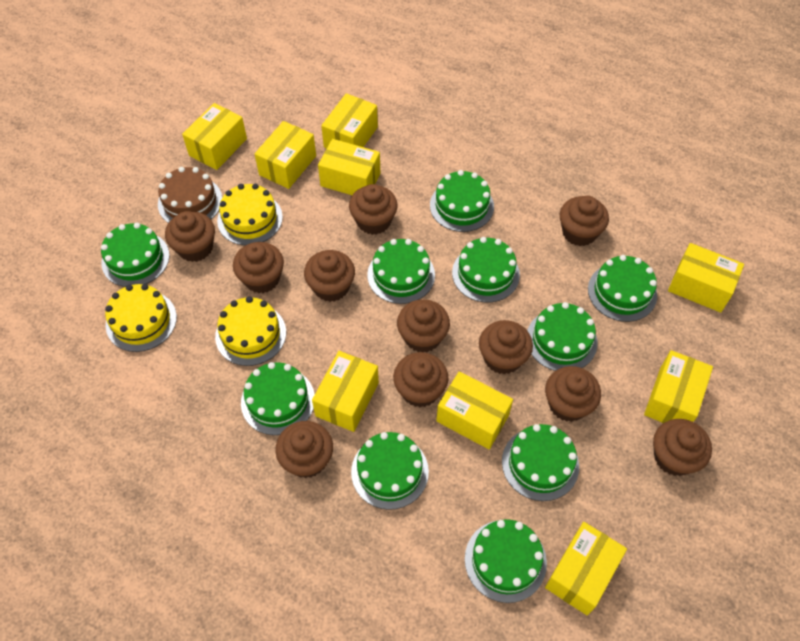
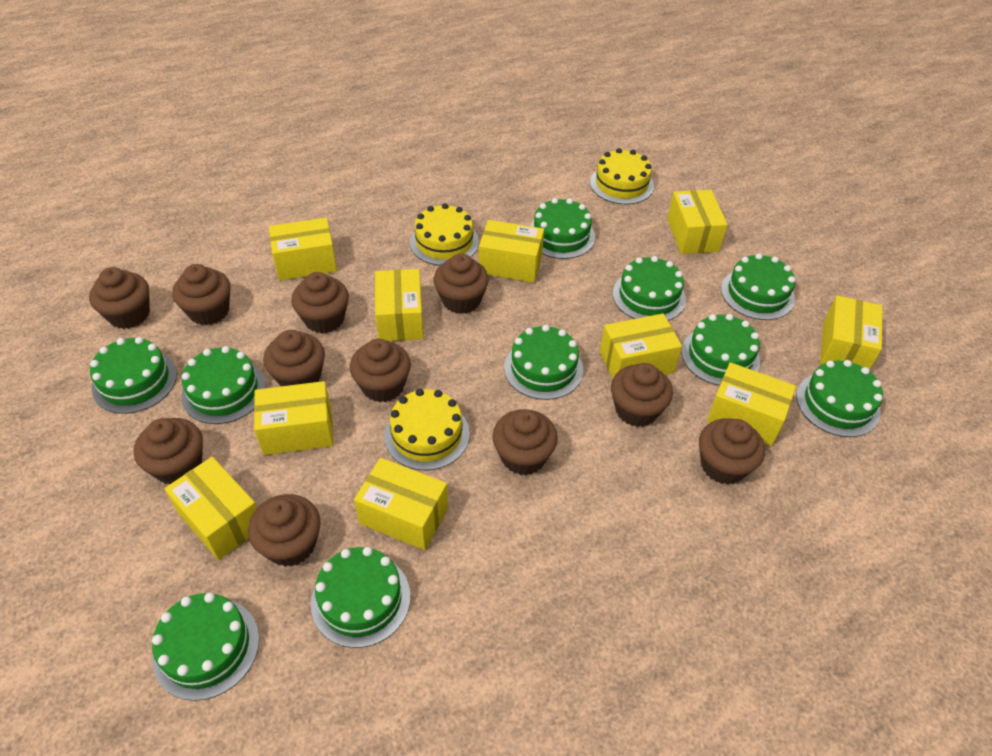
brown cake: 1 -> 0
yellow box: 9 -> 10

